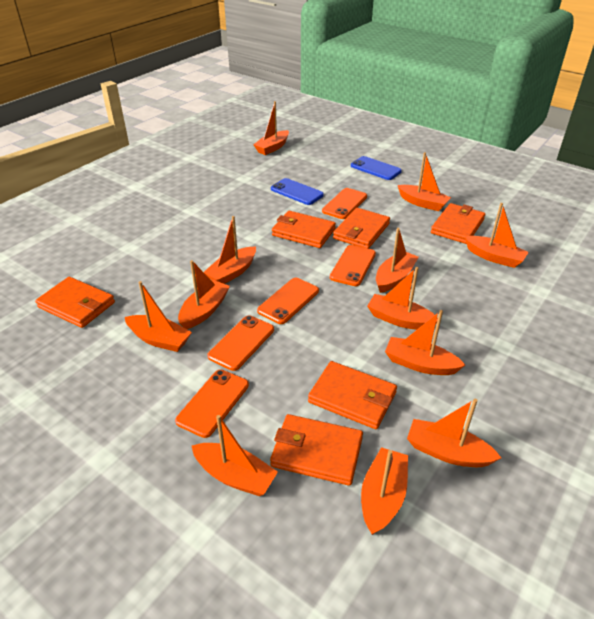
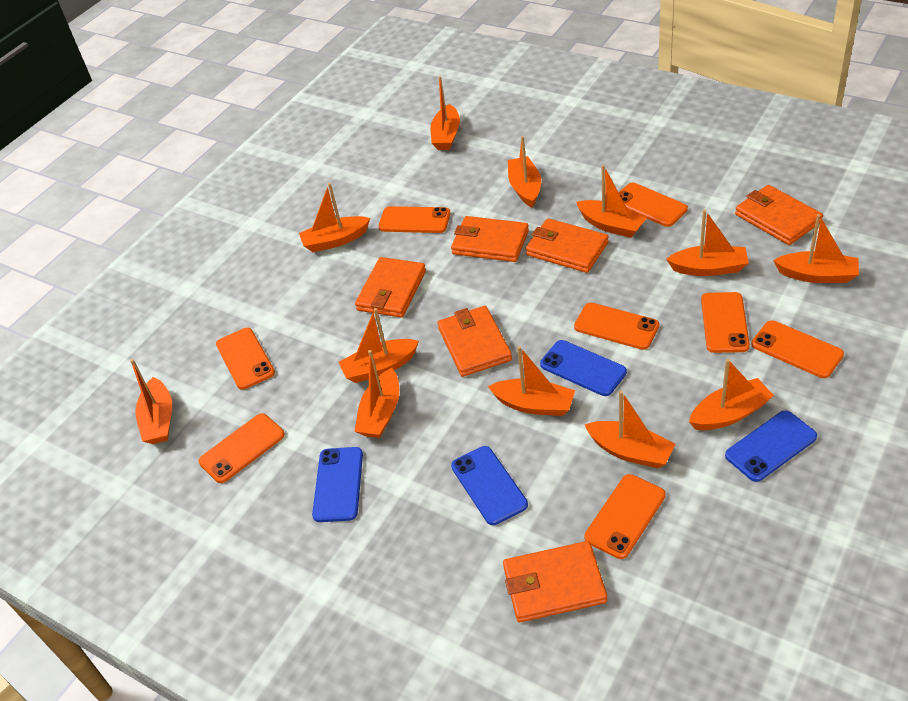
blue phone: 2 -> 4
orange phone: 5 -> 8

